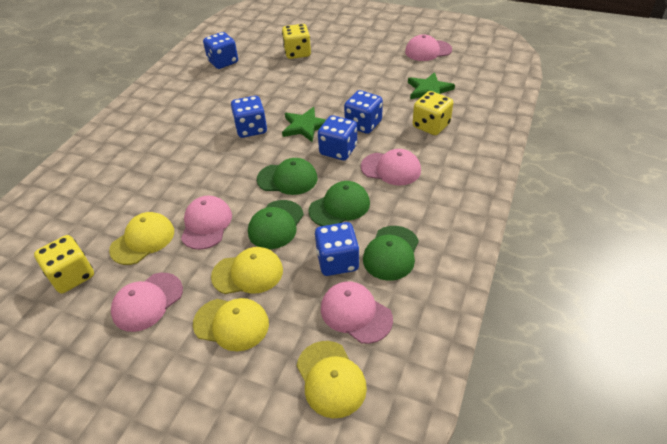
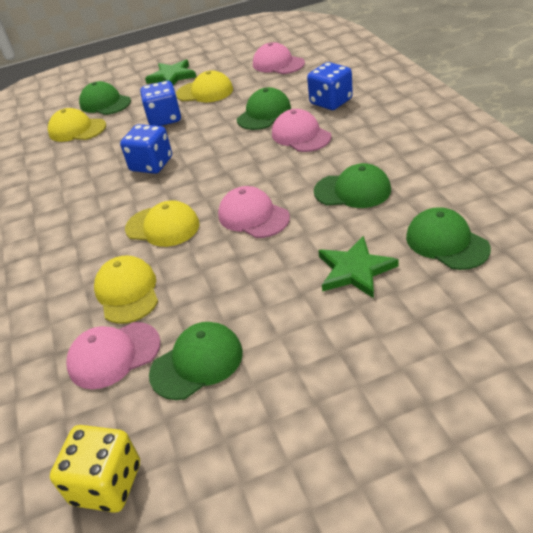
blue dice: 5 -> 3
green cap: 4 -> 5
pink cap: 5 -> 4
yellow dice: 3 -> 1

